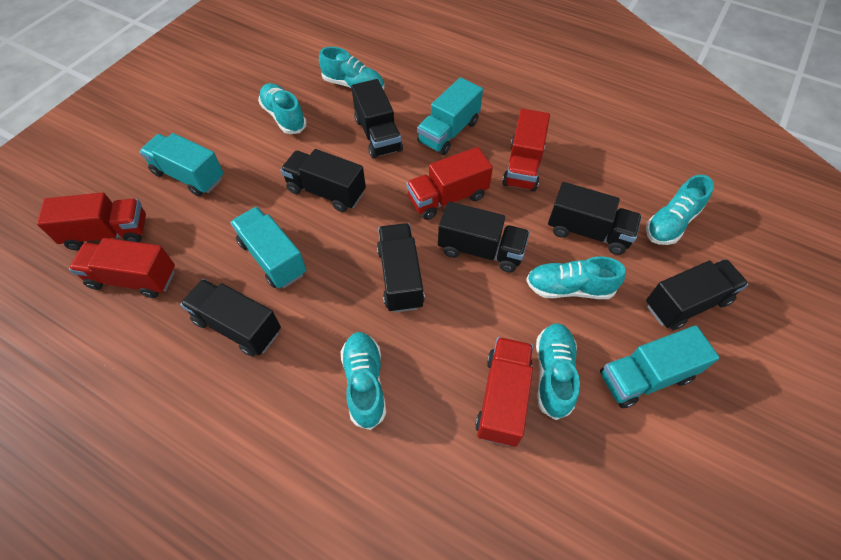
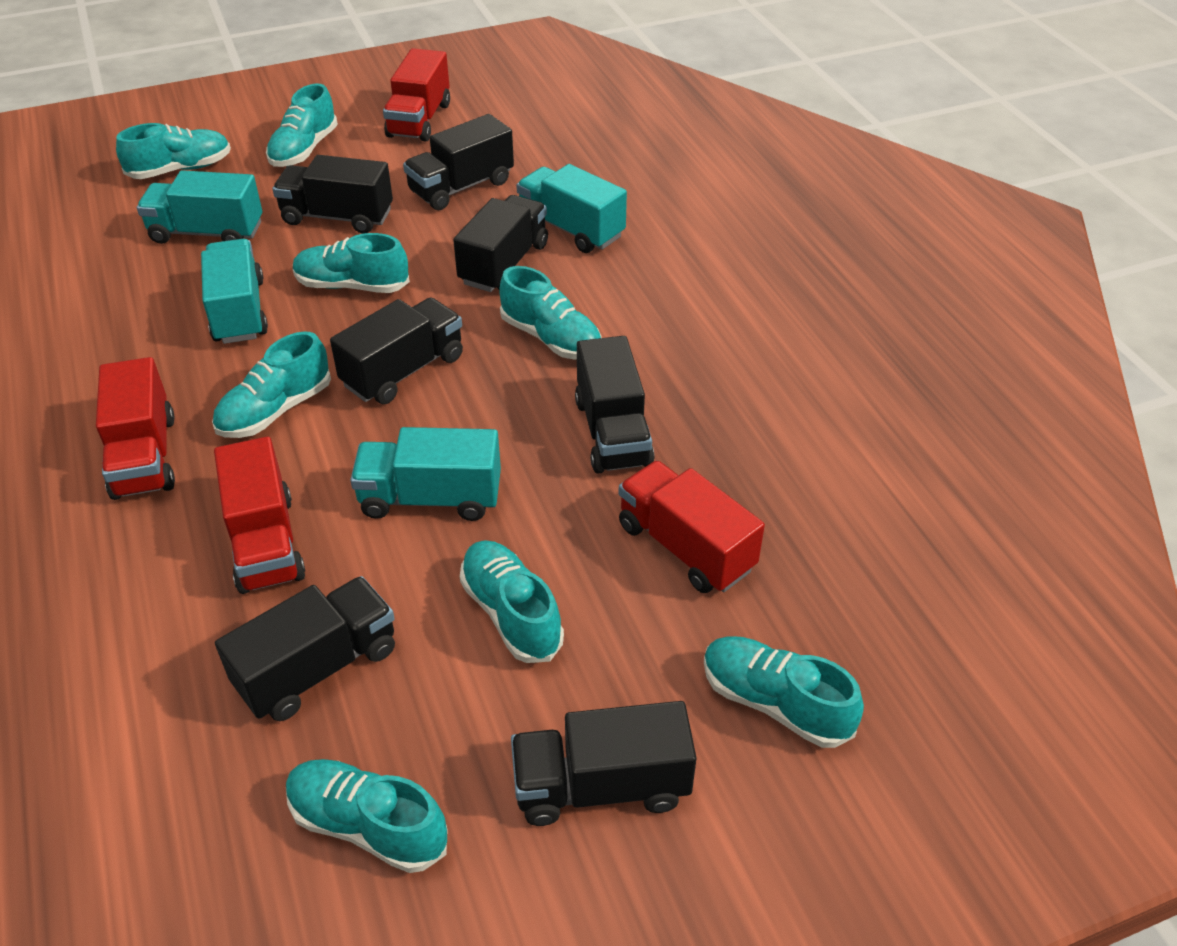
red truck: 5 -> 4
turquoise shoe: 6 -> 8

